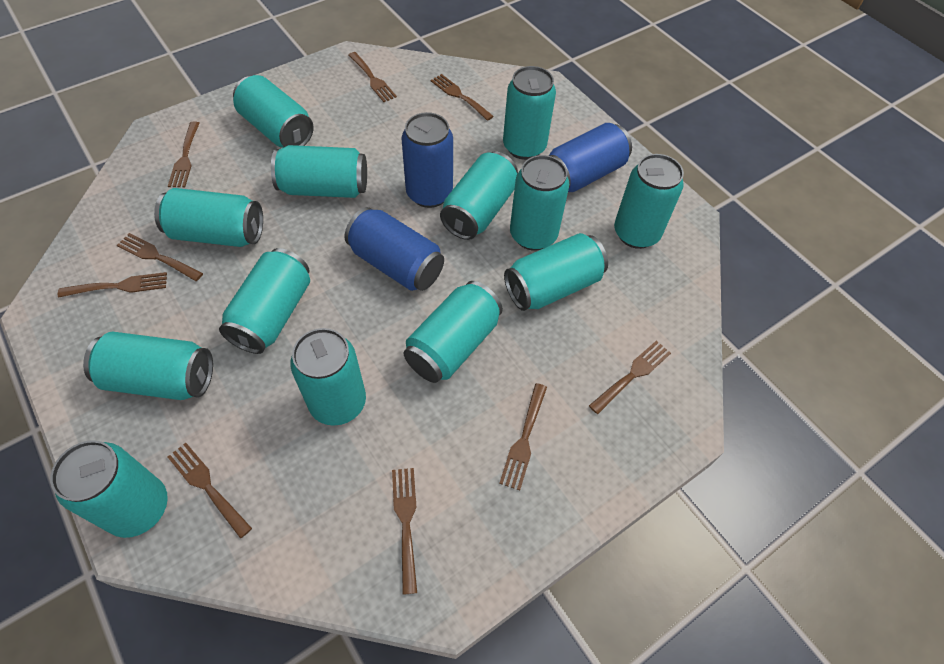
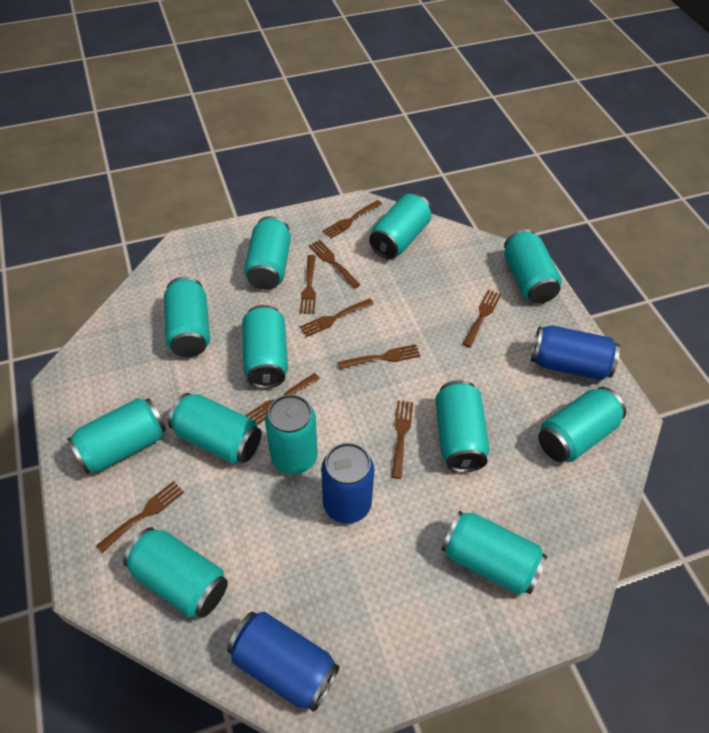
turquoise can: 13 -> 12

